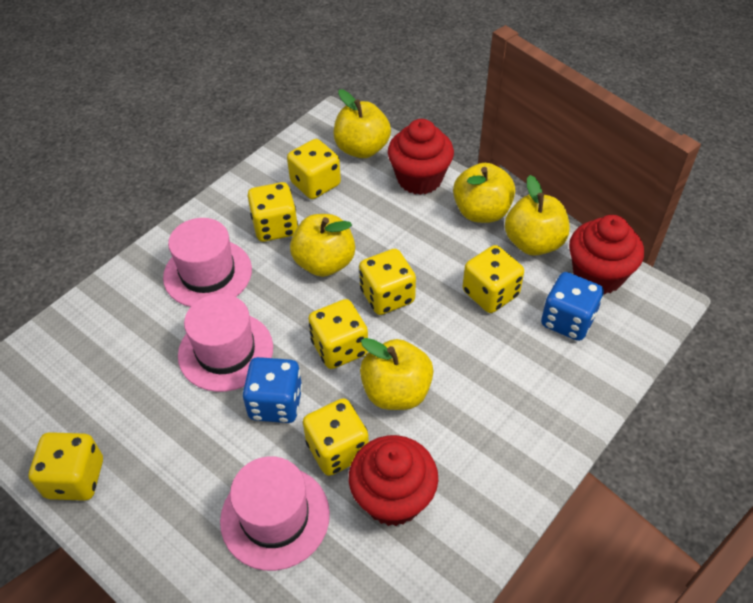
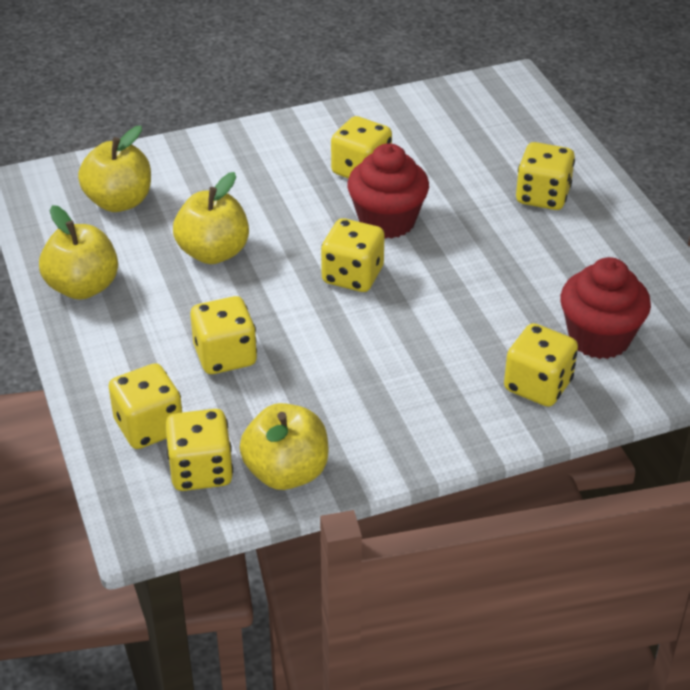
blue dice: 2 -> 0
pink hat: 3 -> 0
red cupcake: 3 -> 2
yellow apple: 5 -> 4

